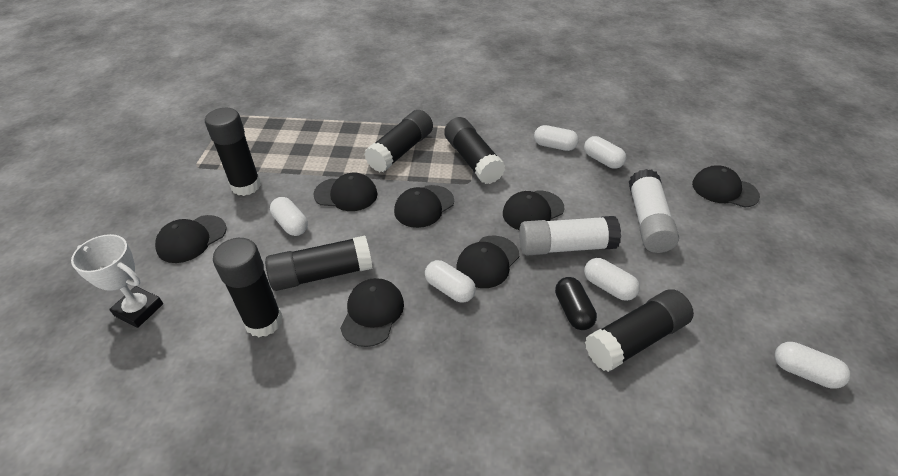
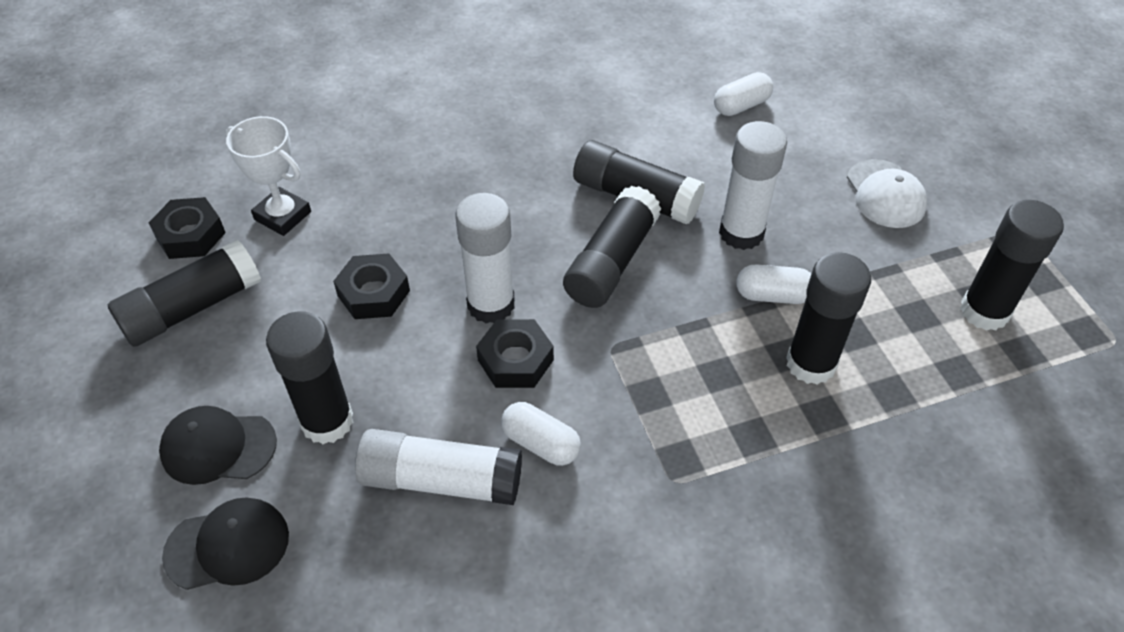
black cap: 7 -> 2
black capsule: 1 -> 0
black nut: 0 -> 3
white cap: 0 -> 1
white capsule: 6 -> 3
white glue stick: 2 -> 3

